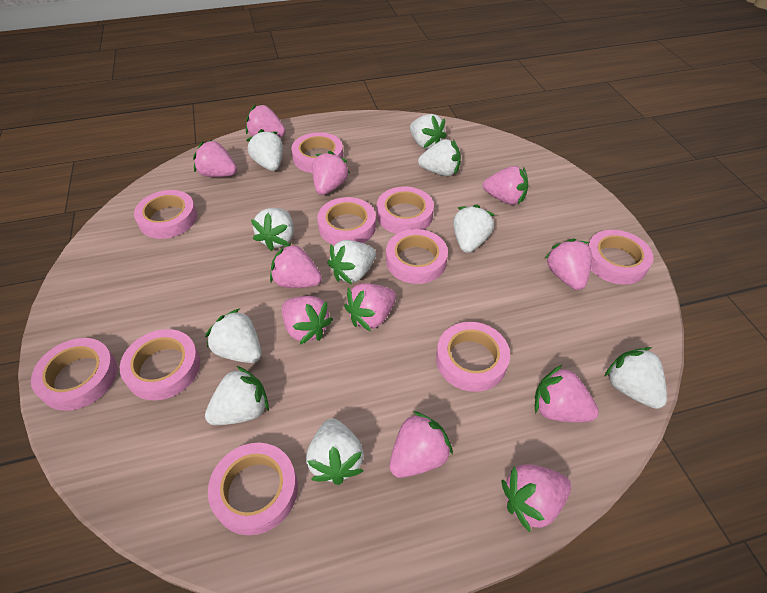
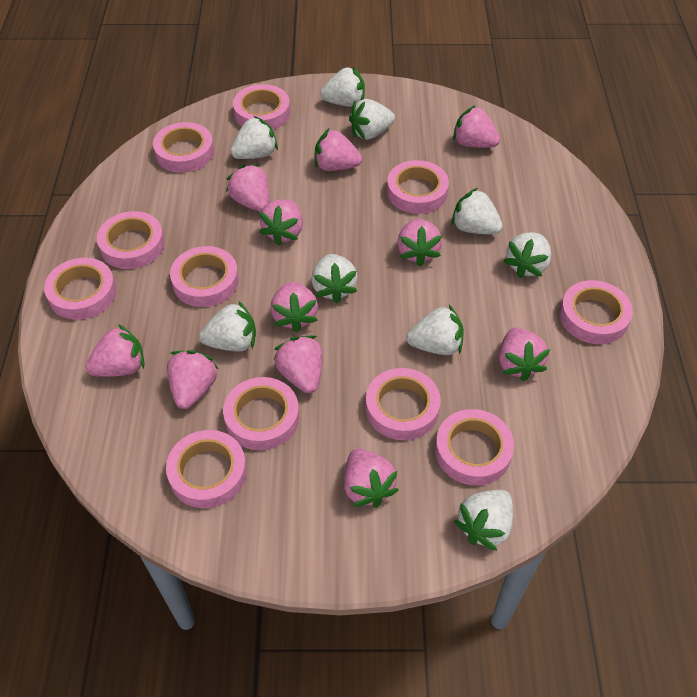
pink tape: 10 -> 11
white strawberry: 10 -> 9

